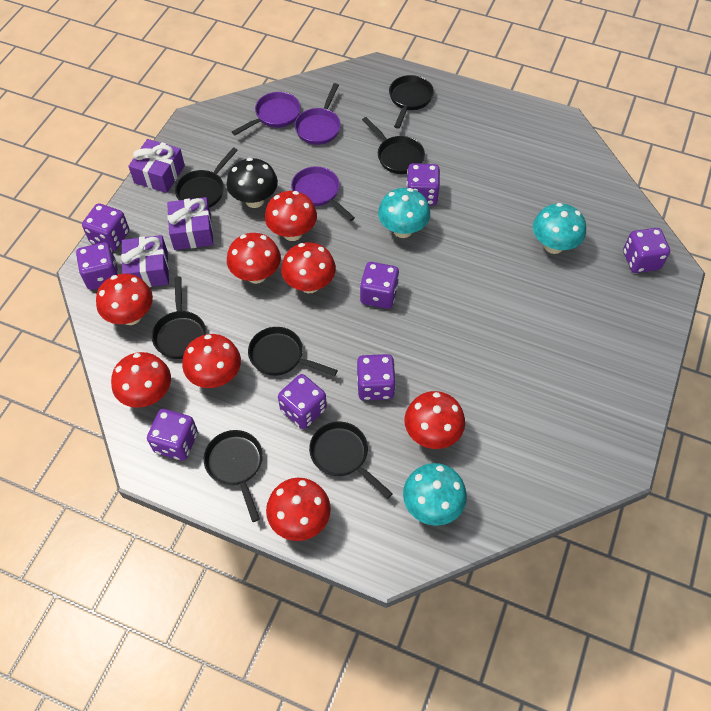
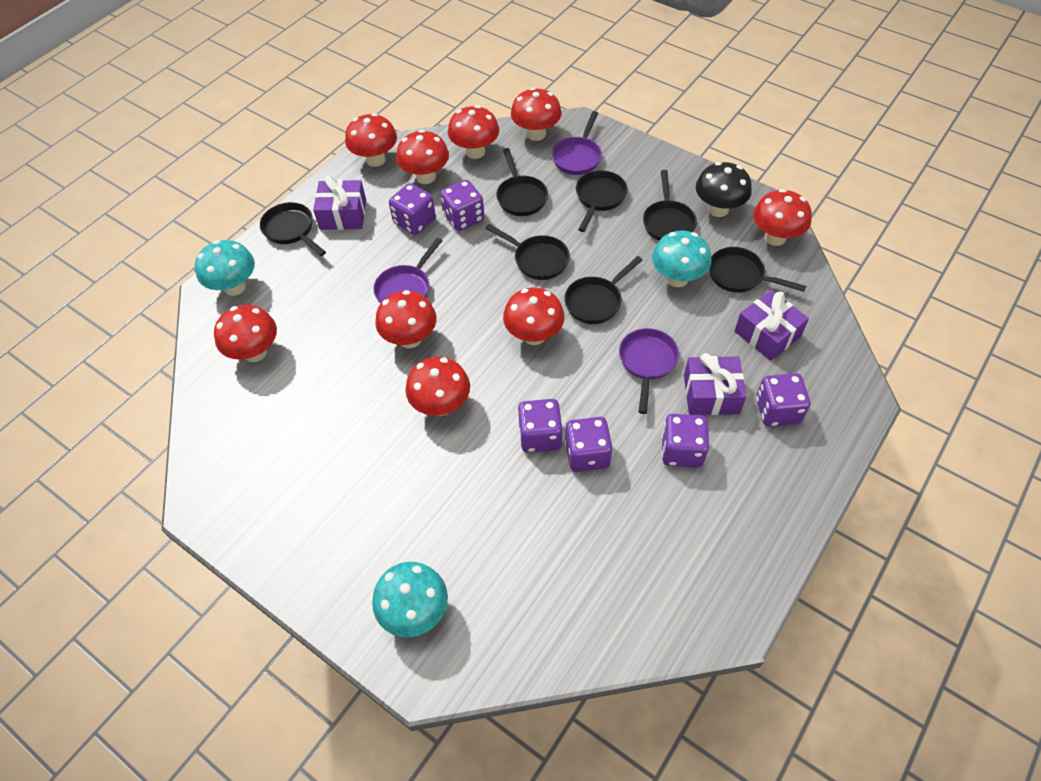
purple dice: 8 -> 6
red mushroom: 8 -> 9

